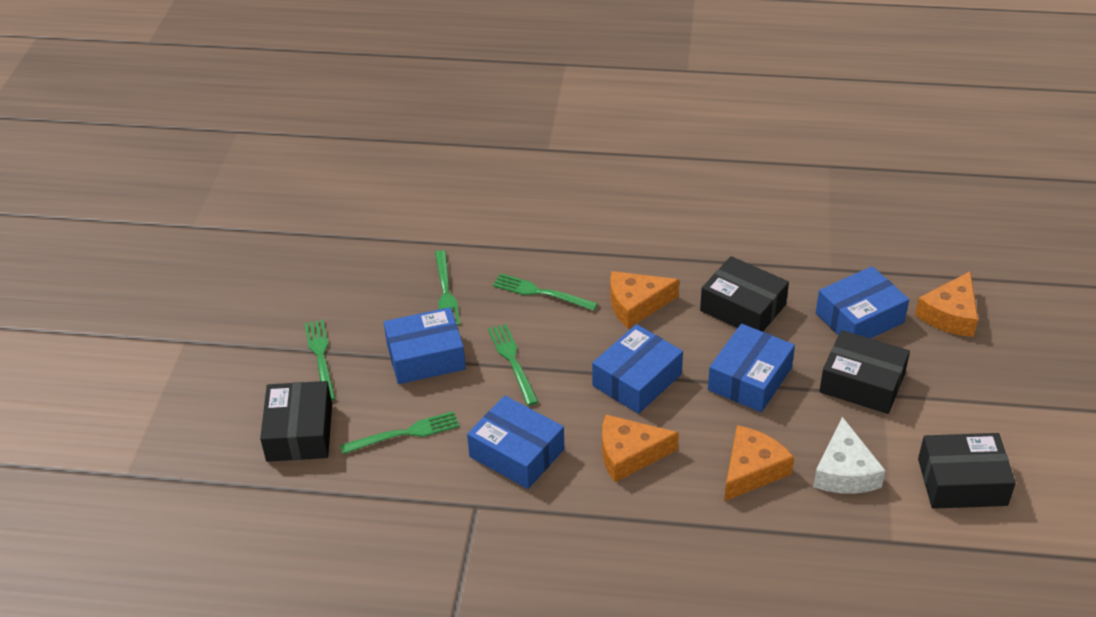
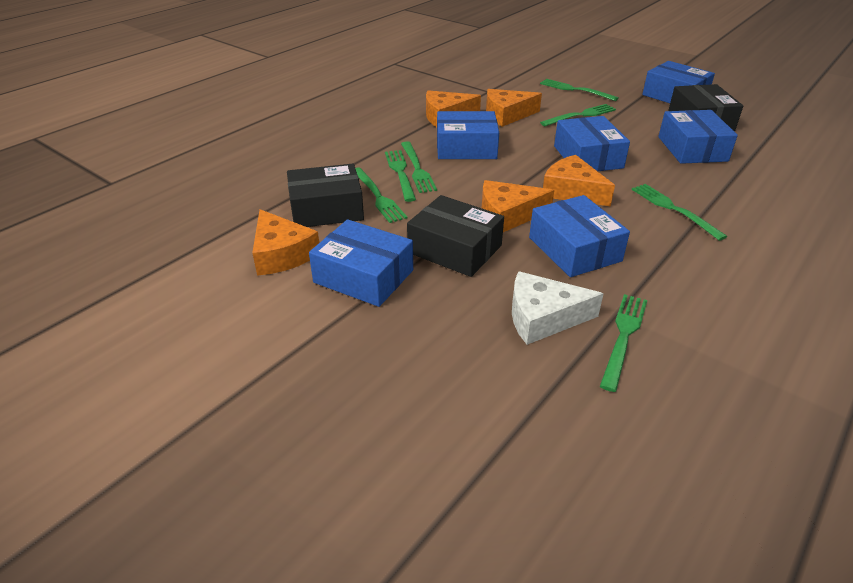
black box: 4 -> 3
blue box: 5 -> 6
green fork: 5 -> 7
orange cheese: 4 -> 5

